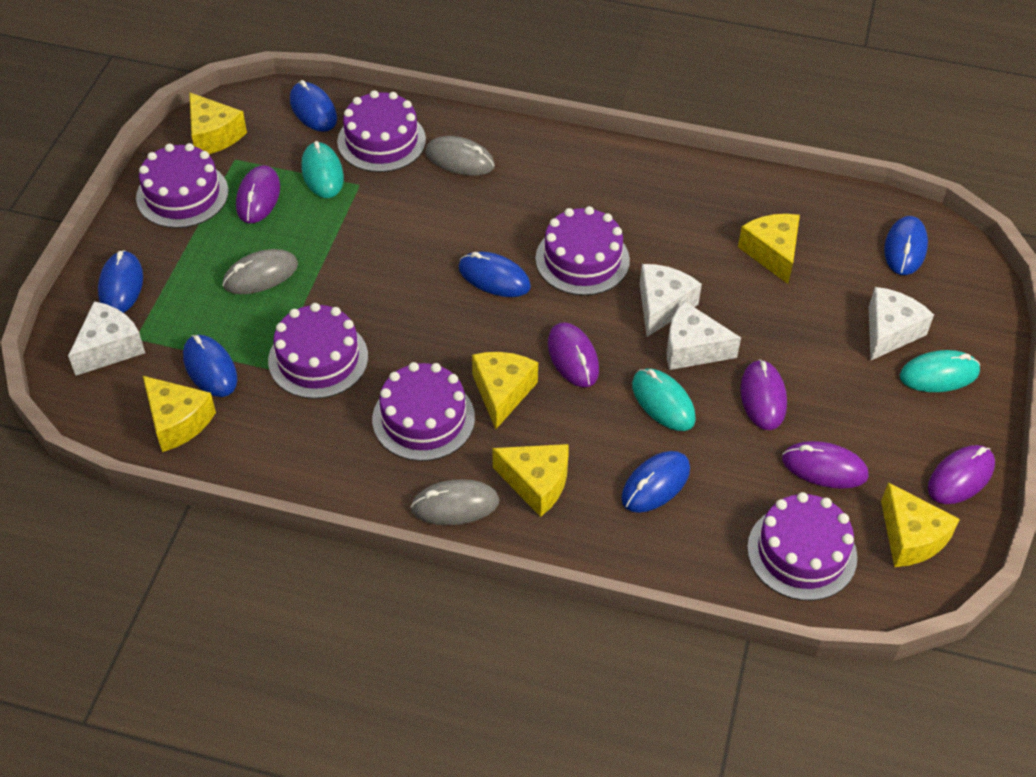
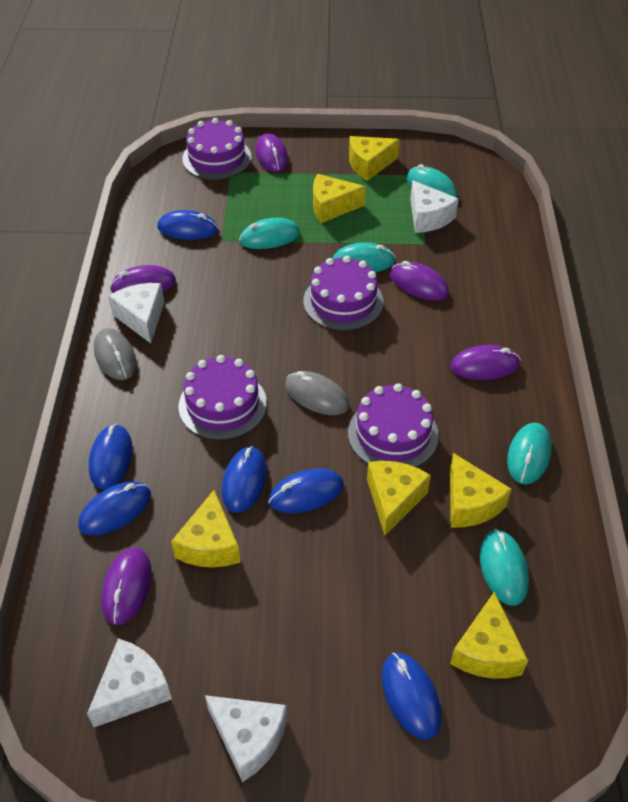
grey mouse: 3 -> 2
purple cake: 6 -> 4
turquoise mouse: 3 -> 5

